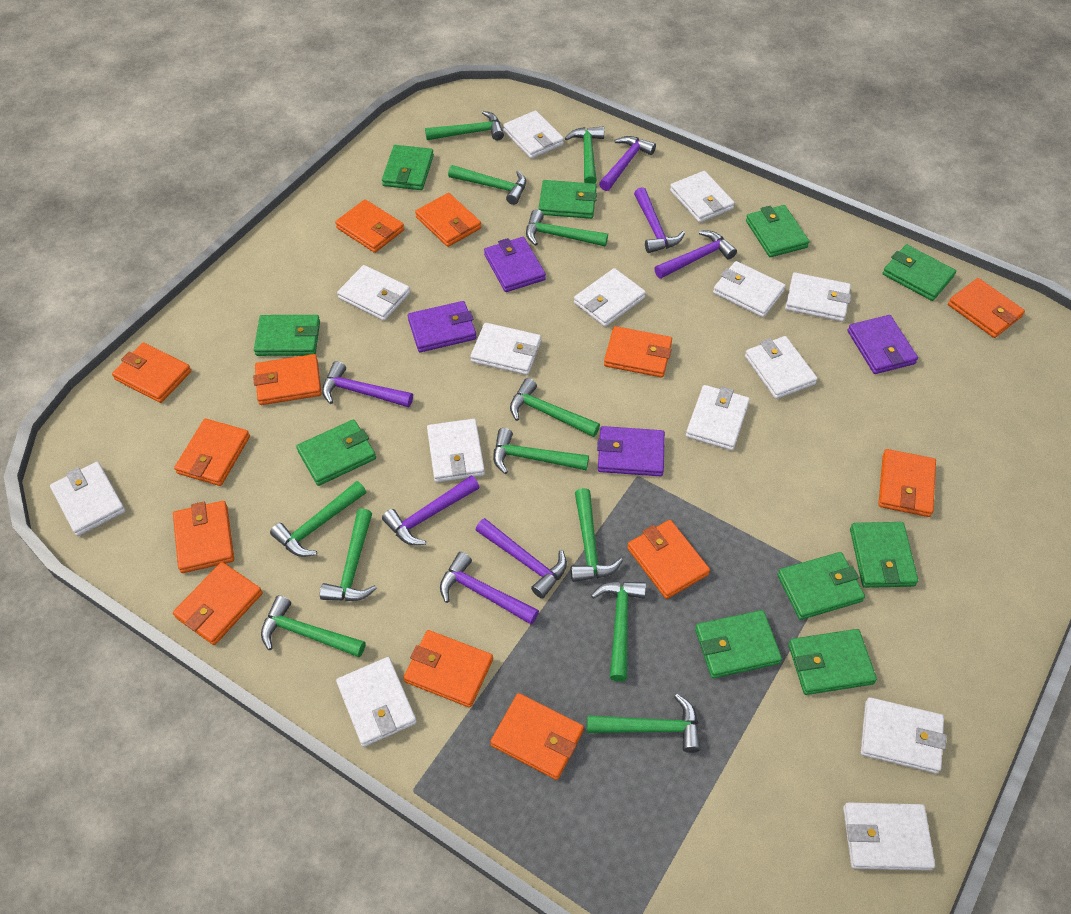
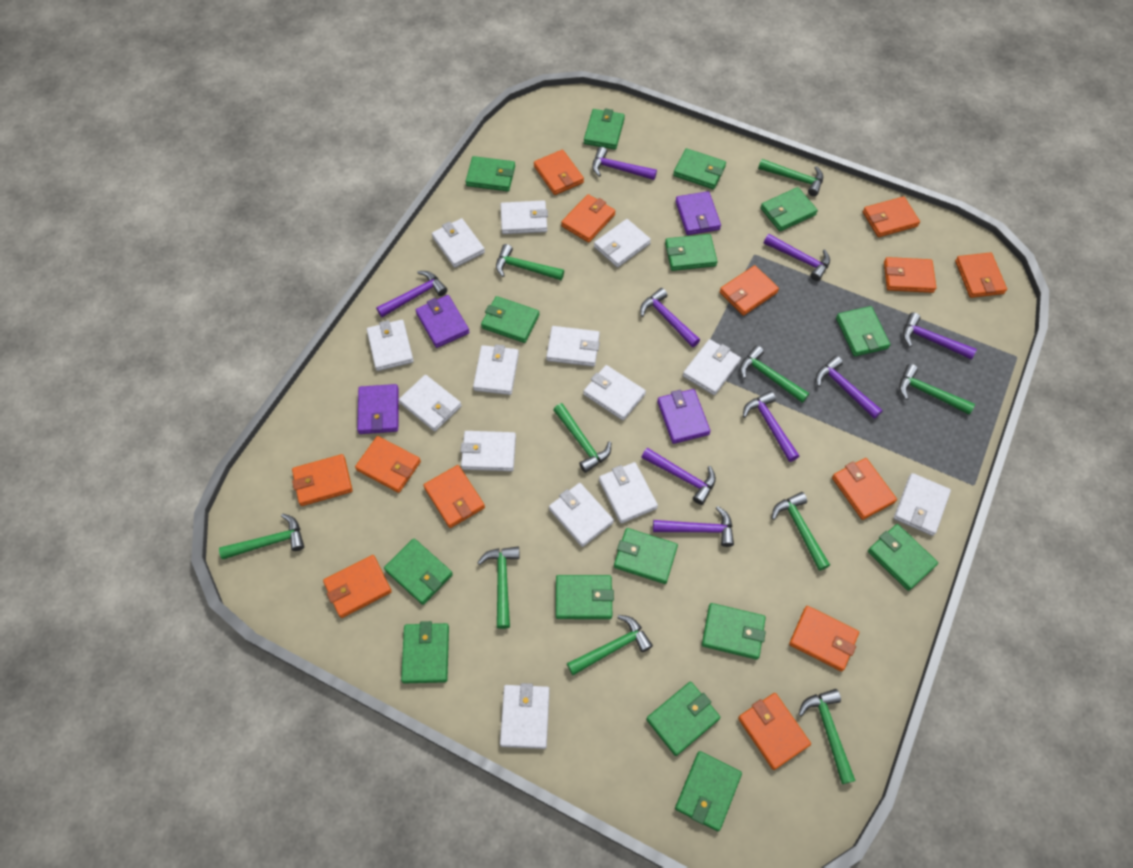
green hammer: 12 -> 10
green wallet: 10 -> 15
purple hammer: 7 -> 9

